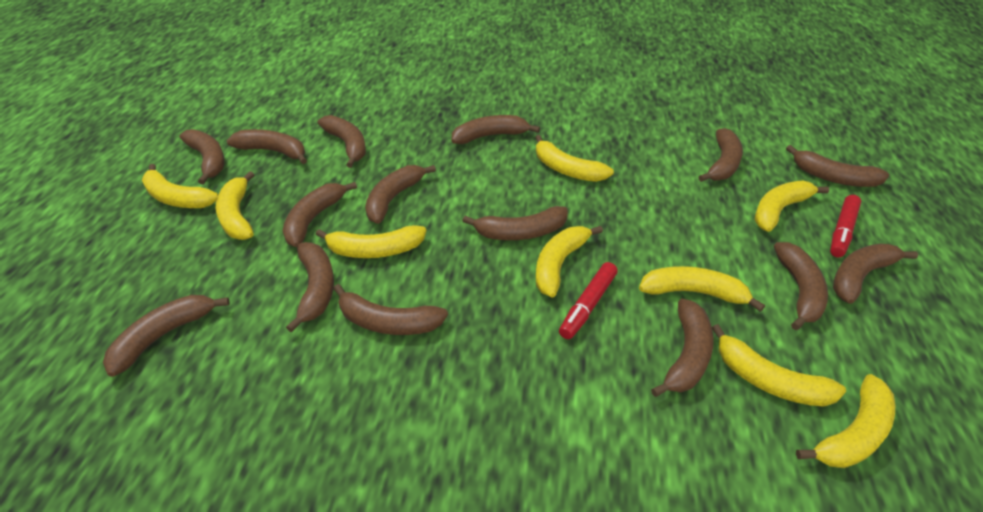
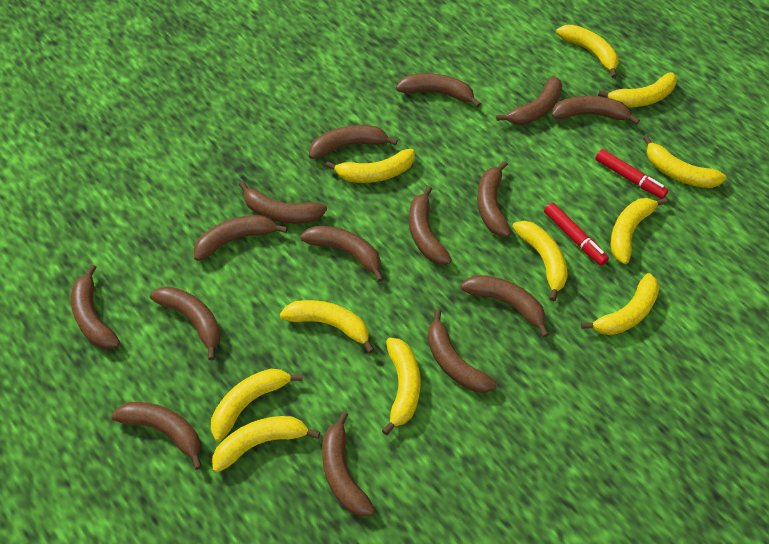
yellow banana: 9 -> 11

